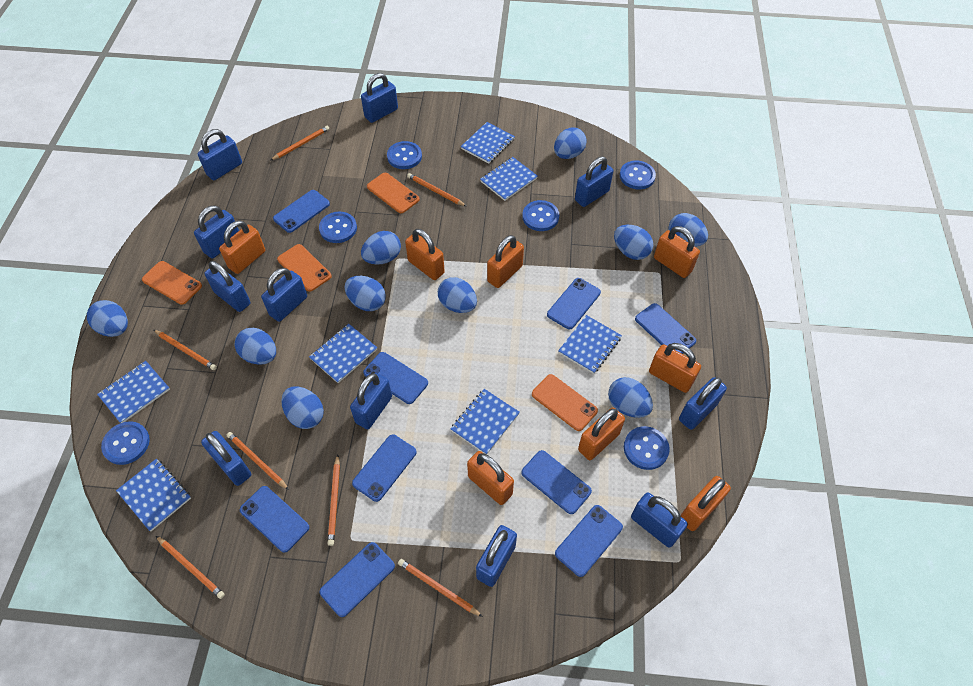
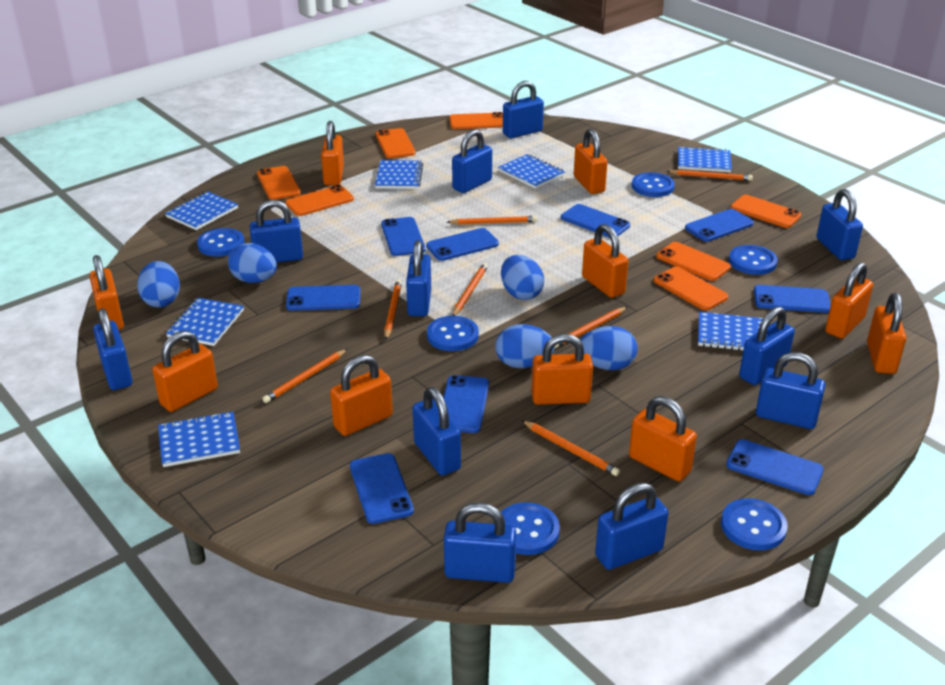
blue egg: 10 -> 5
orange padlock: 8 -> 10
orange phone: 4 -> 7

